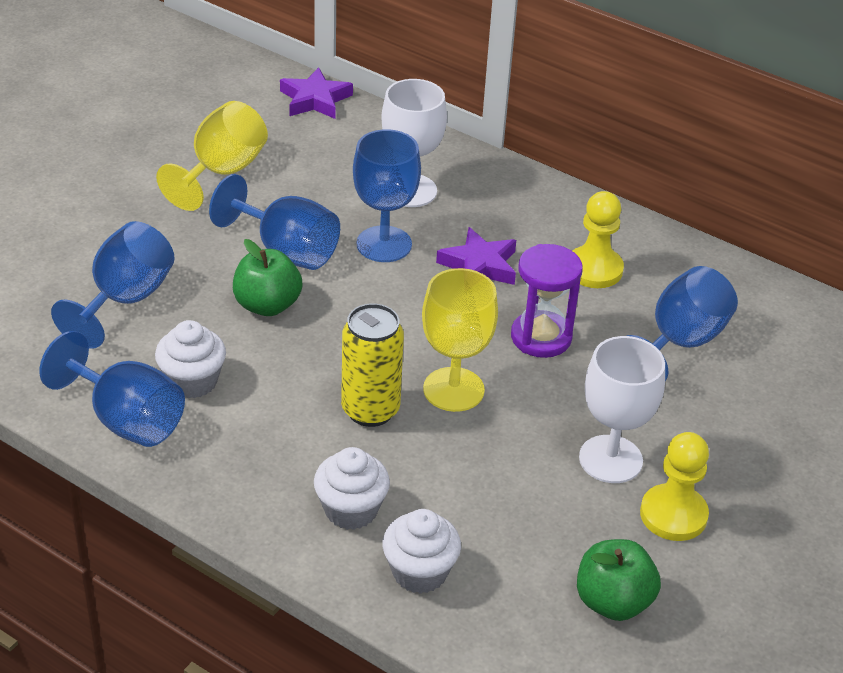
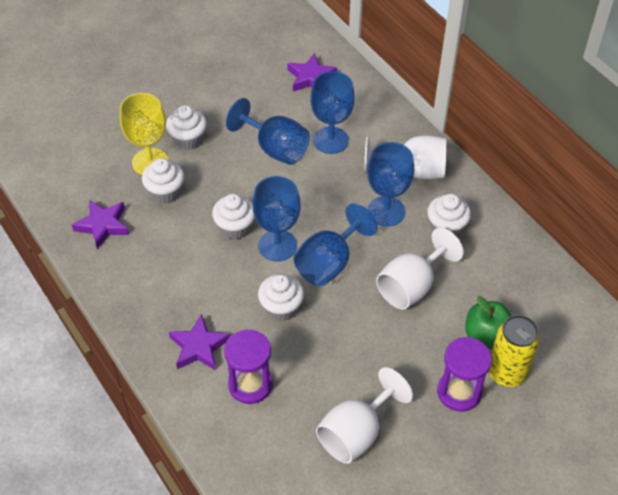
green apple: 2 -> 1
purple hourglass: 1 -> 2
purple star: 2 -> 3
white cupcake: 3 -> 5
white goblet: 2 -> 3
yellow goblet: 2 -> 1
yellow pawn: 2 -> 0

